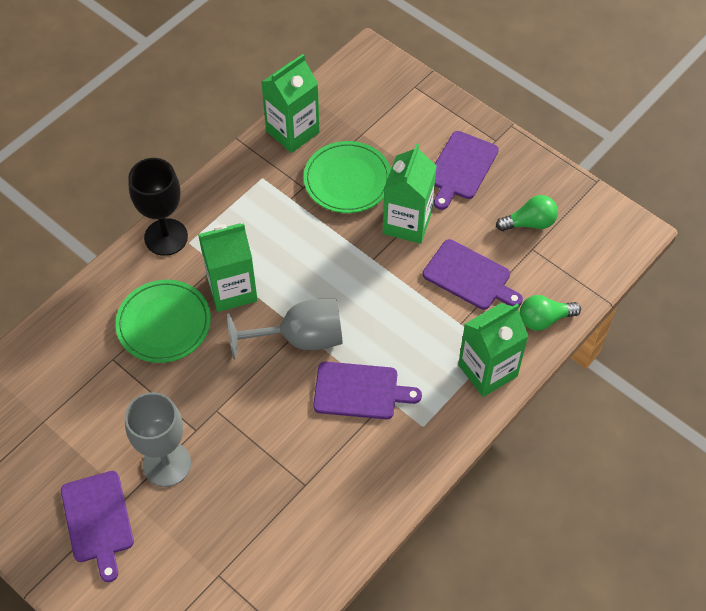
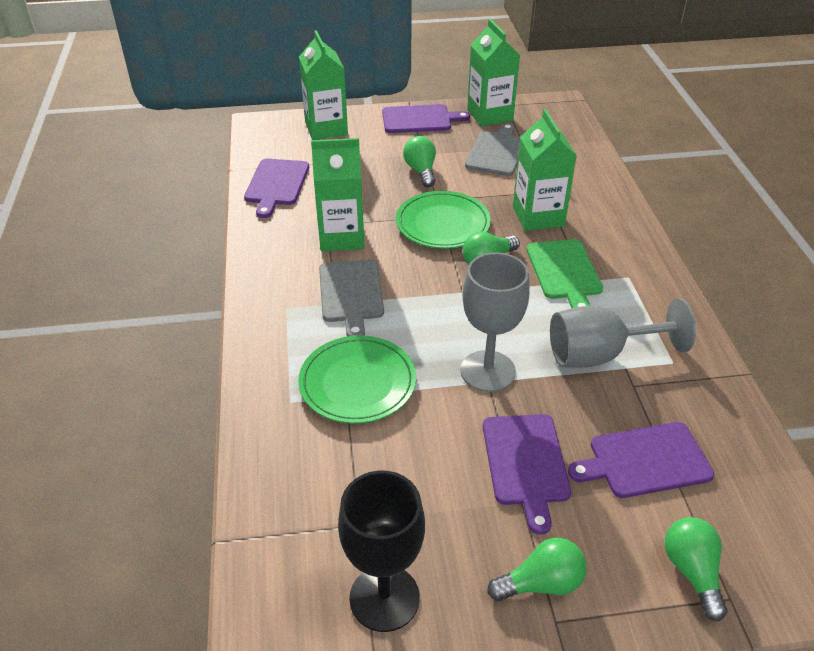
green cutting board: 0 -> 1
green light bulb: 2 -> 4
grey cutting board: 0 -> 2

